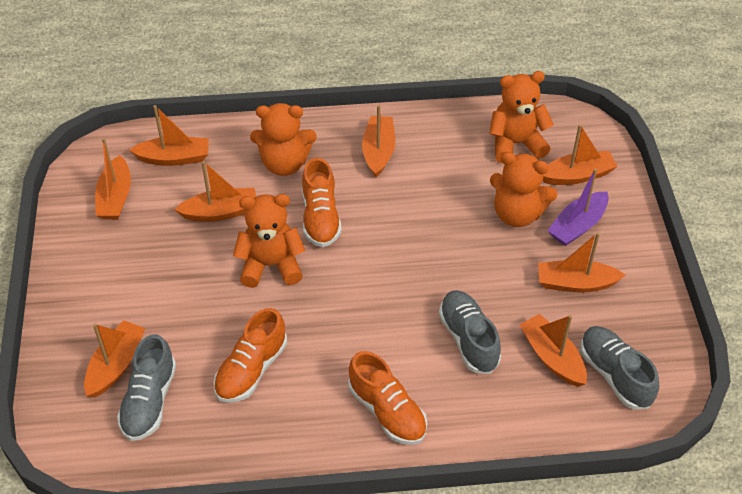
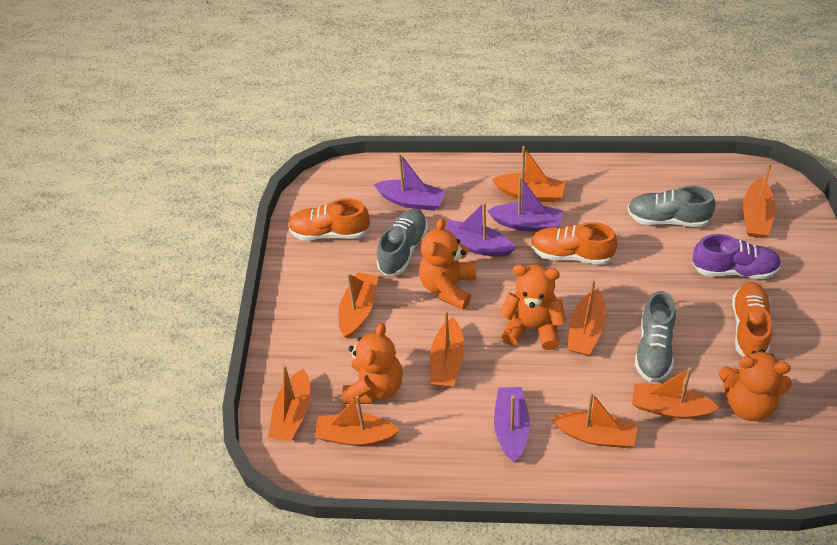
orange boat: 8 -> 9
purple boat: 1 -> 4
purple shoe: 0 -> 1

